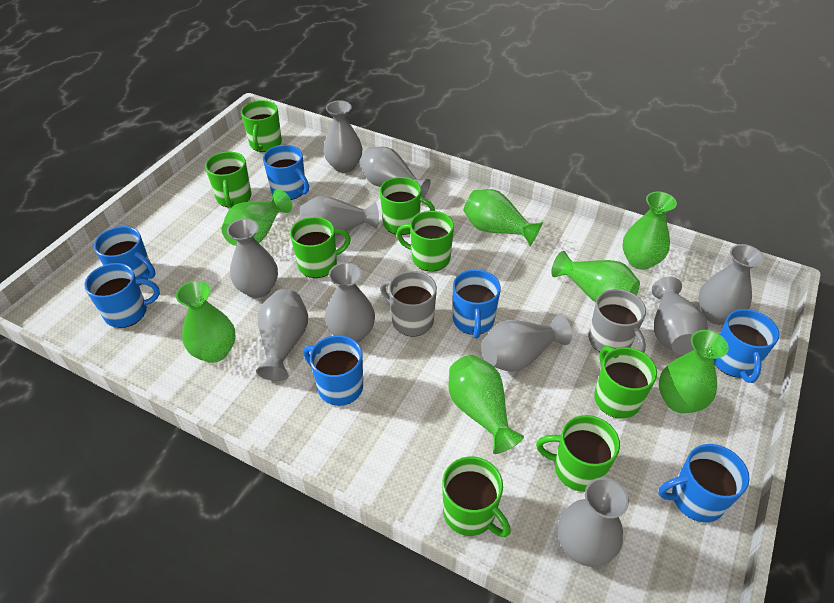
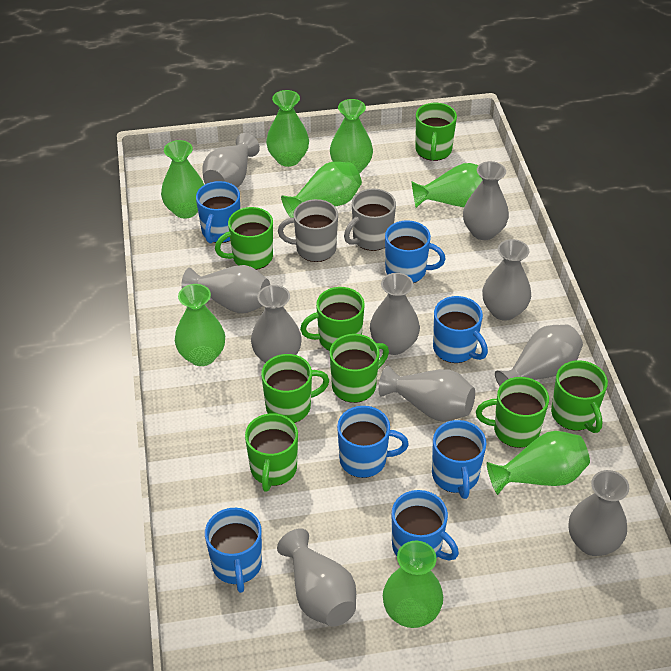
green vase: 7 -> 8

